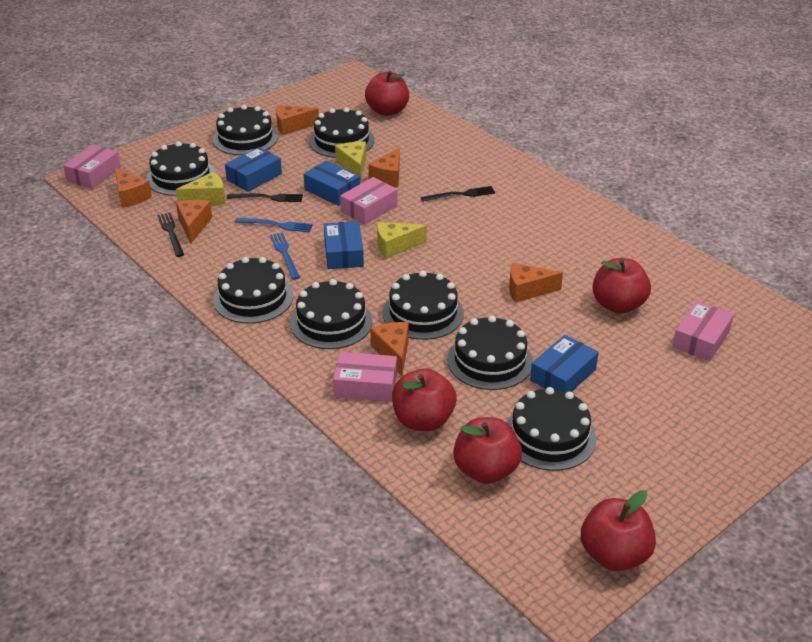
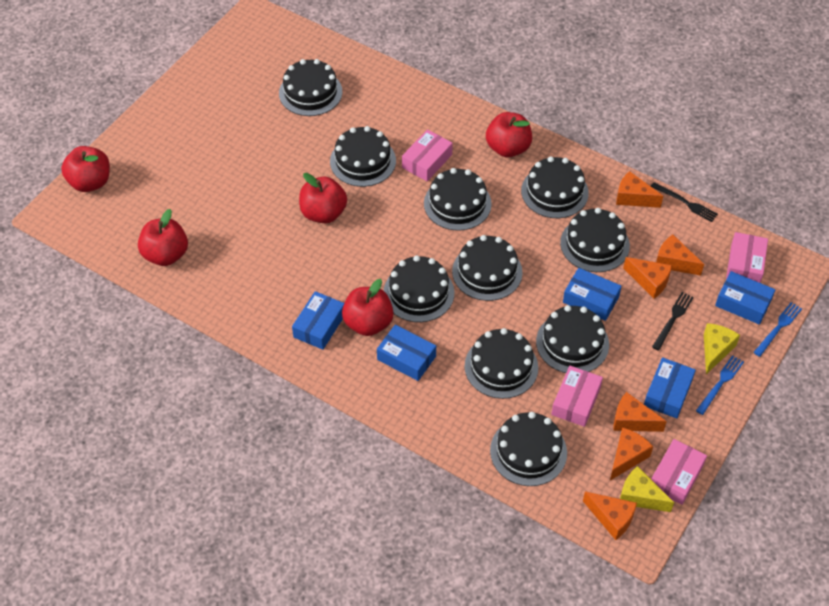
black cake: 8 -> 10
black fork: 3 -> 2
blue box: 4 -> 5
yellow cheese: 3 -> 2

